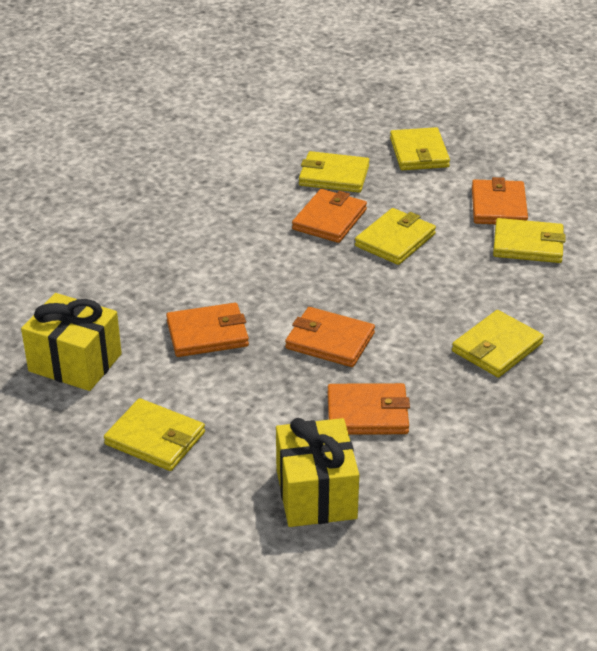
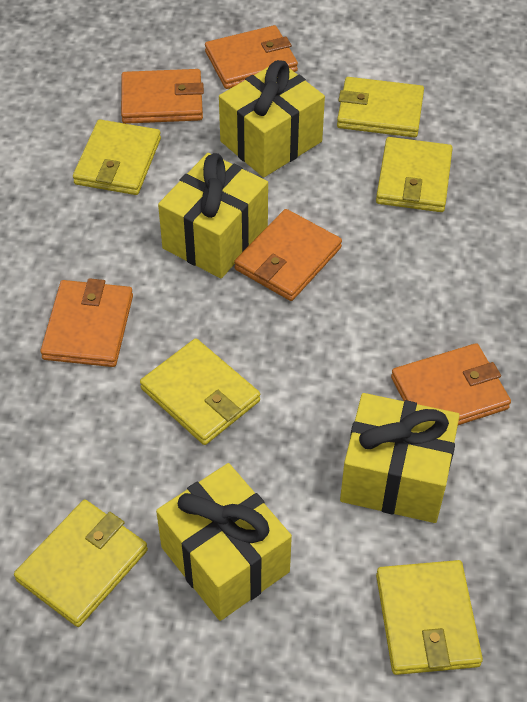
yellow gift: 2 -> 4

